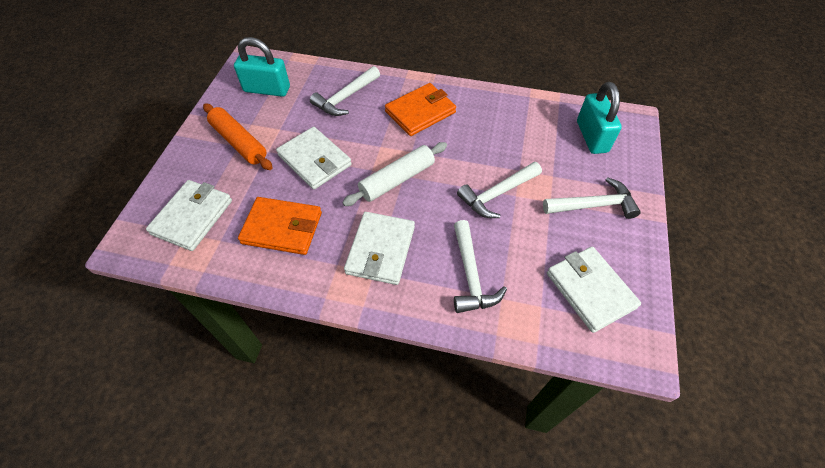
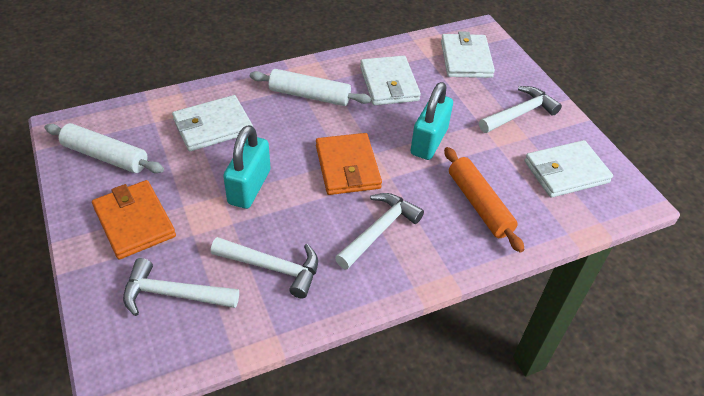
white rolling pin: 1 -> 2

